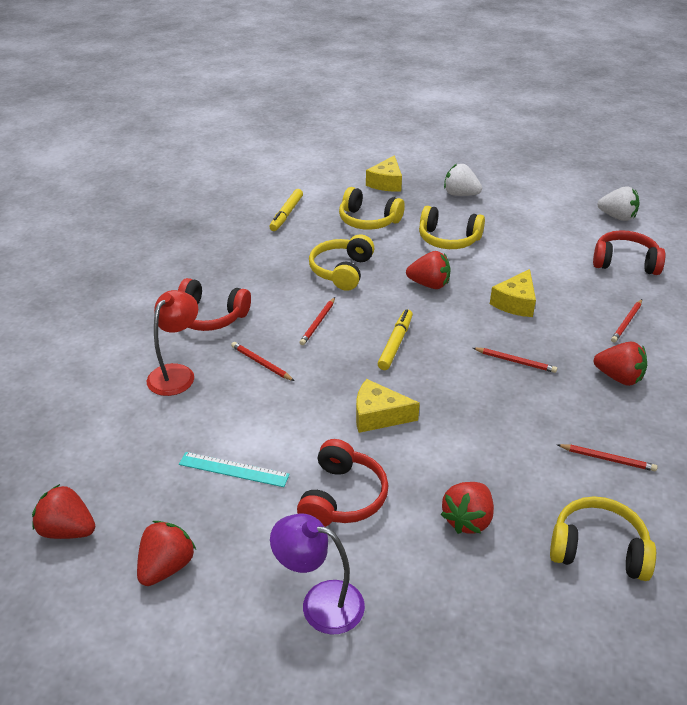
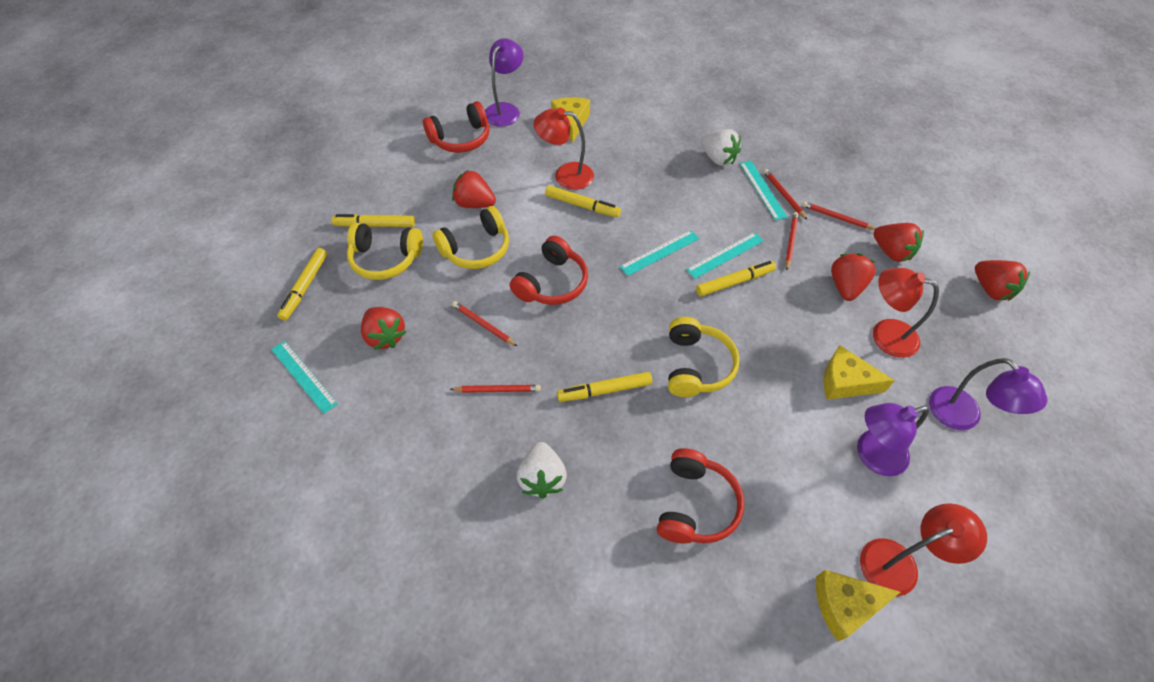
purple lamp: 1 -> 3
red lamp: 1 -> 3
turquoise ruler: 1 -> 4
yellow headphones: 4 -> 3
yellow marker: 2 -> 5

